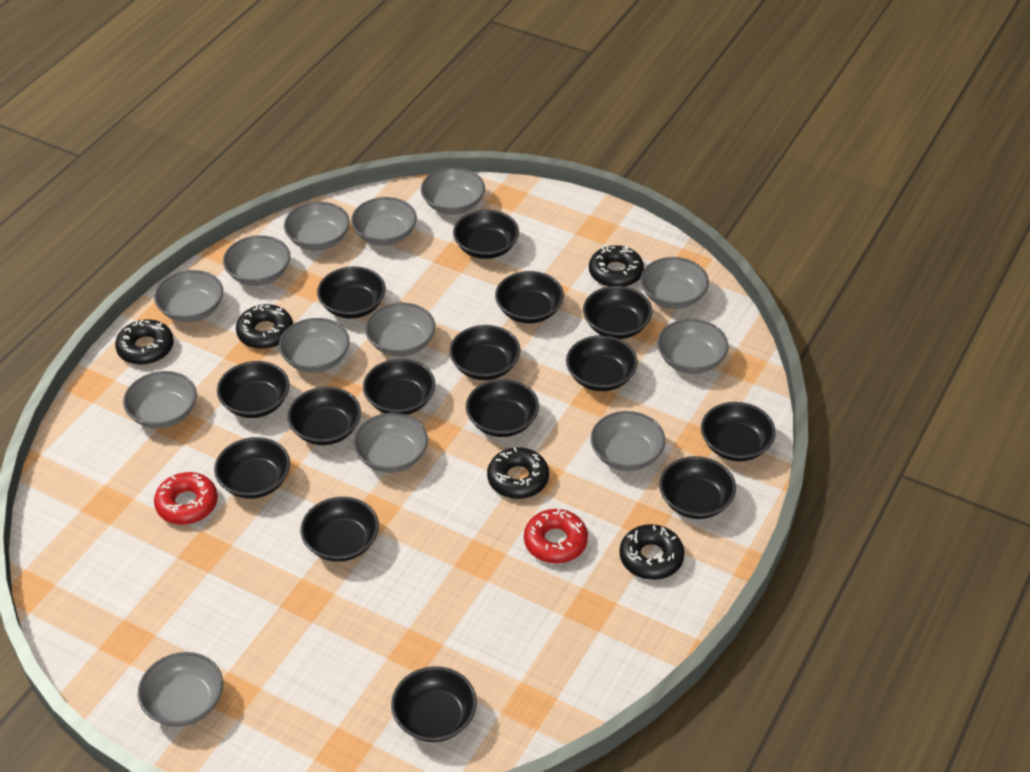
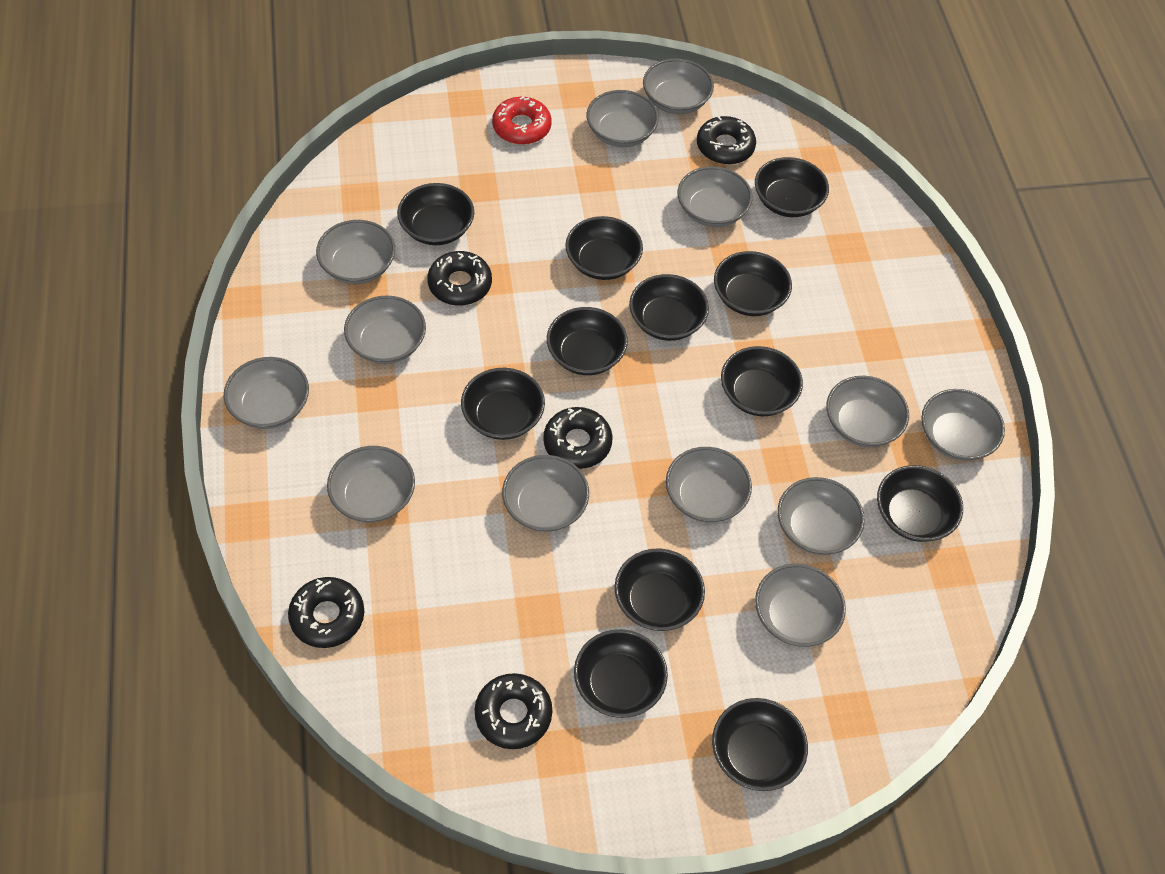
black bowl: 15 -> 12
red donut: 2 -> 1

